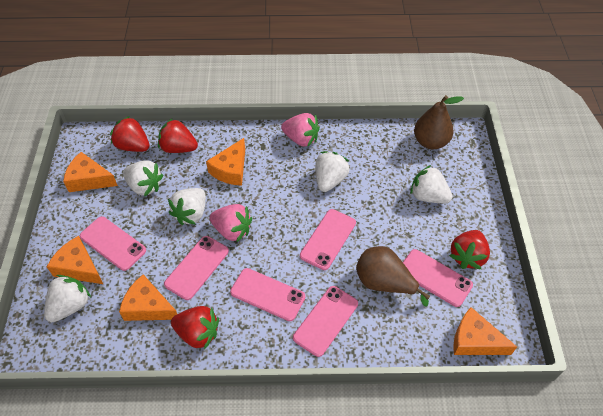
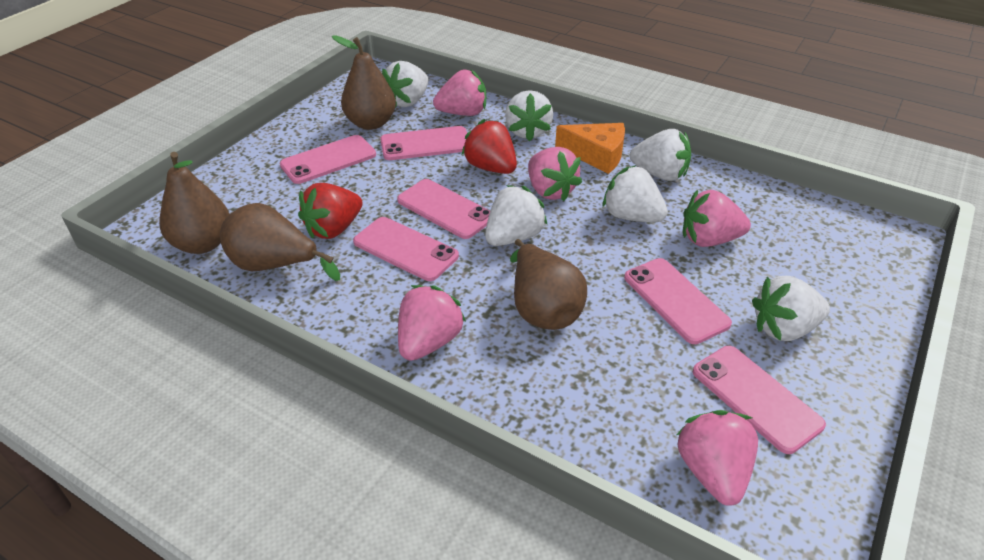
brown pear: 2 -> 4
orange cheese: 5 -> 1
pink strawberry: 2 -> 5
red strawberry: 4 -> 2
white strawberry: 5 -> 6

